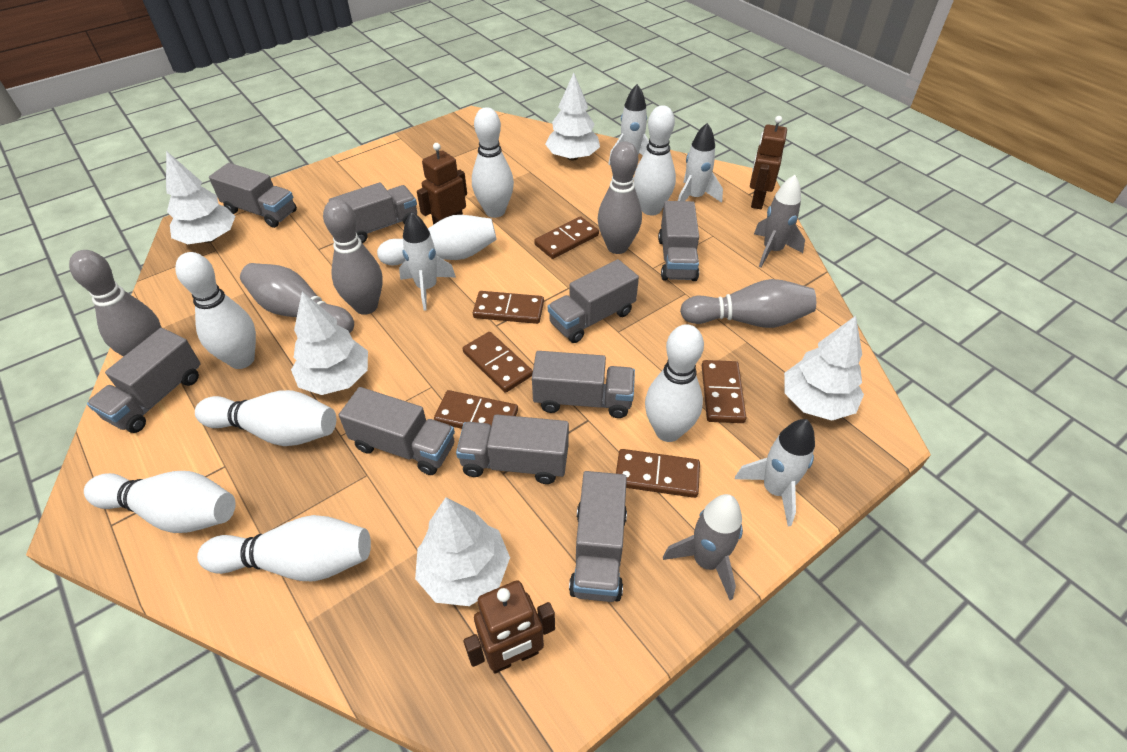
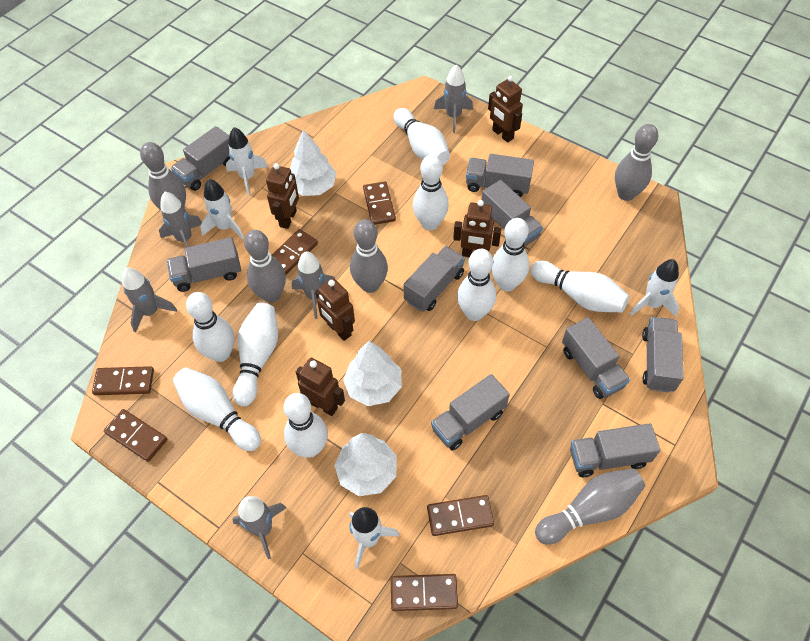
brown robot: 3 -> 5
grey rocket: 2 -> 5
white bowling pin: 8 -> 9
white tree: 5 -> 3

